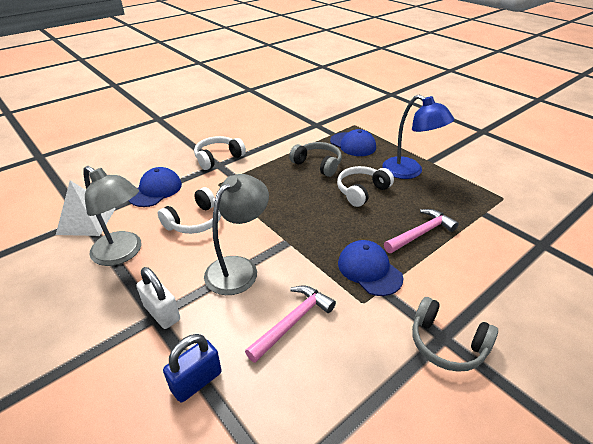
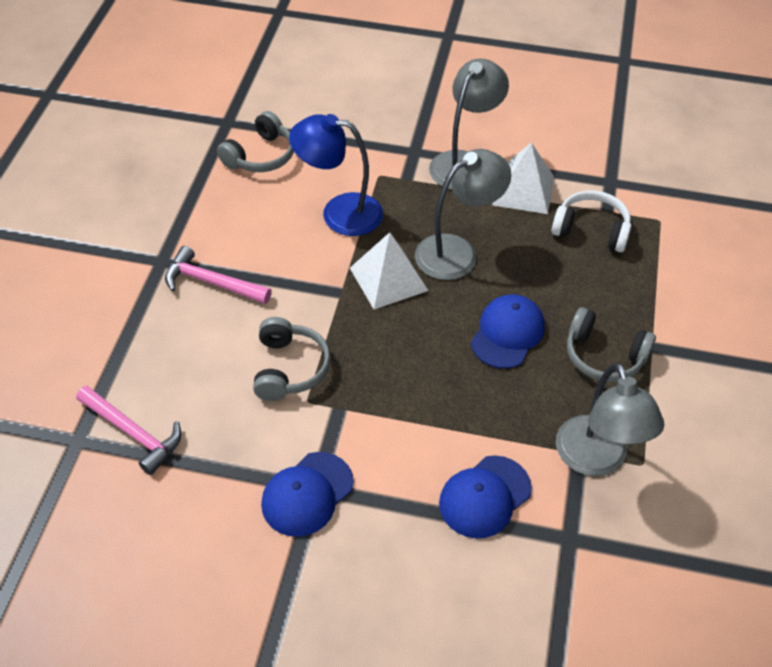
blue padlock: 1 -> 0
grey headphones: 2 -> 3
grey lamp: 2 -> 3
white headphones: 3 -> 1
white padlock: 1 -> 0
white pyramid: 1 -> 2

